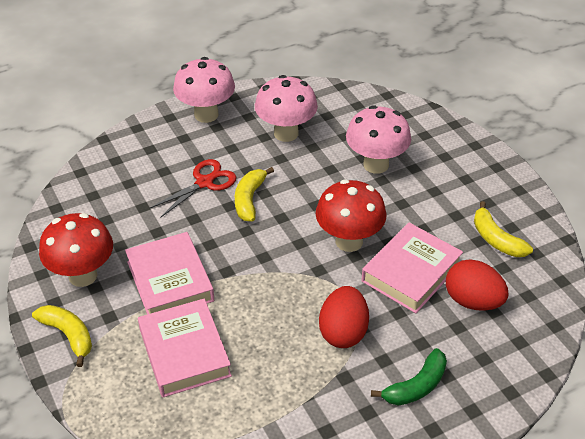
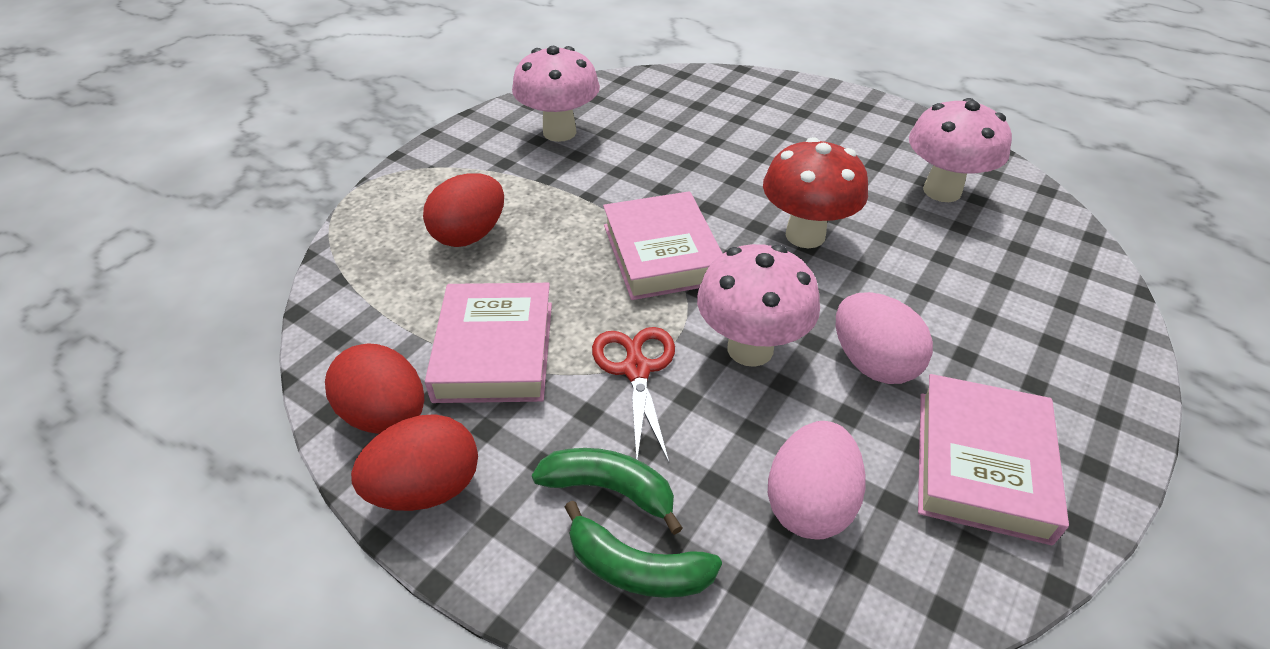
green banana: 1 -> 2
pink egg: 0 -> 2
red egg: 2 -> 3
red mushroom: 2 -> 1
yellow banana: 3 -> 0

